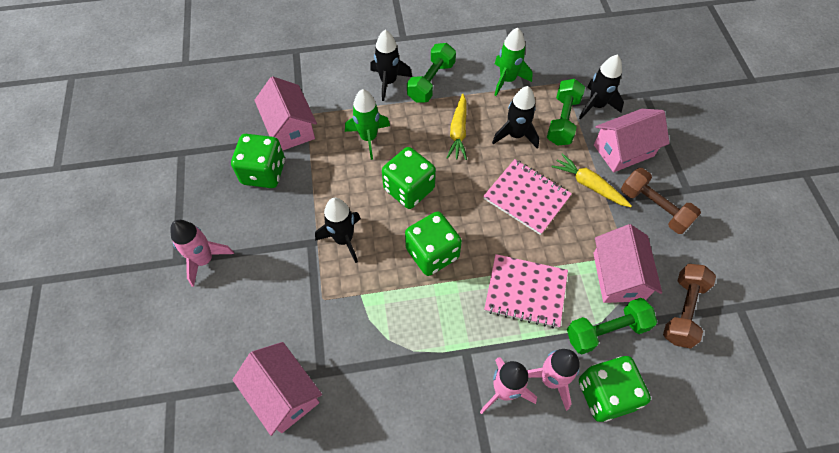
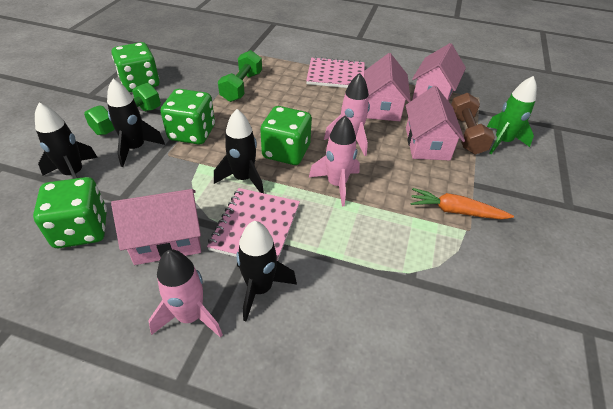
brown dumbbell: 2 -> 1
green dumbbell: 3 -> 2
green rocket: 2 -> 1
orange carrot: 0 -> 1
yellow carrot: 2 -> 0

